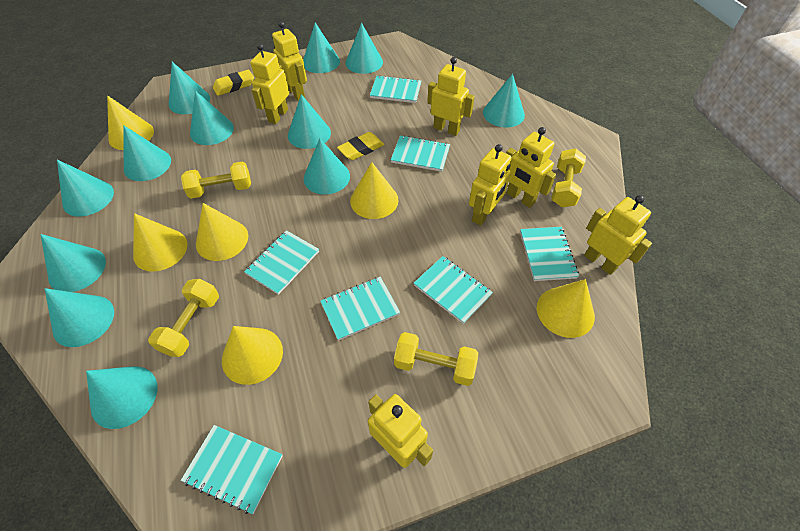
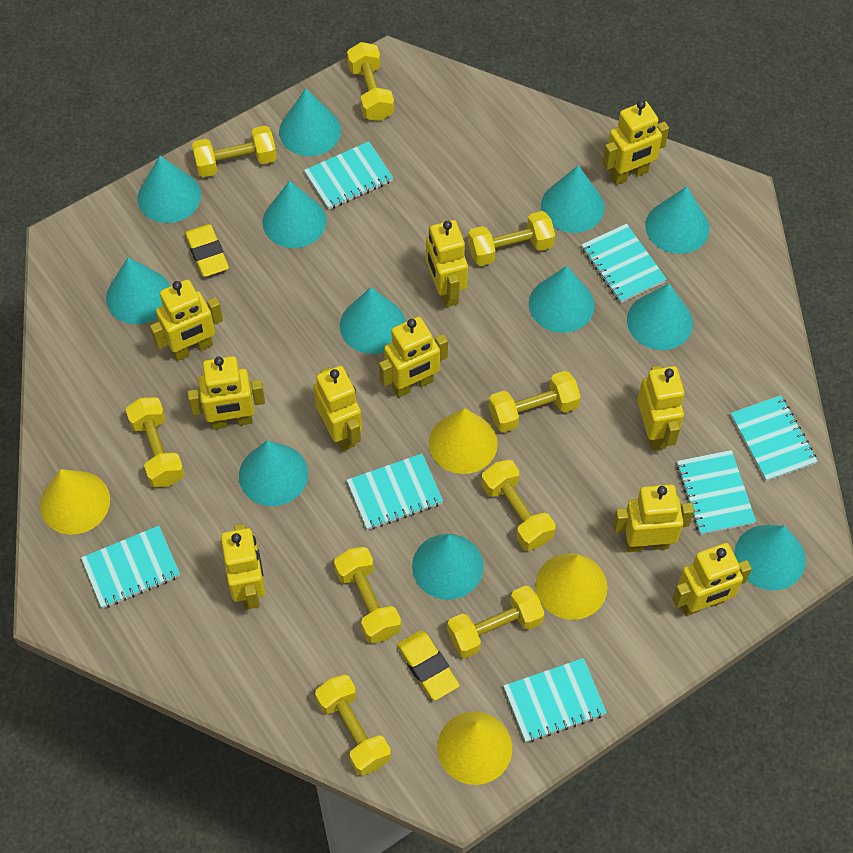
yellow cone: 6 -> 4
yellow dumbbell: 4 -> 9
yellow robot: 7 -> 10

